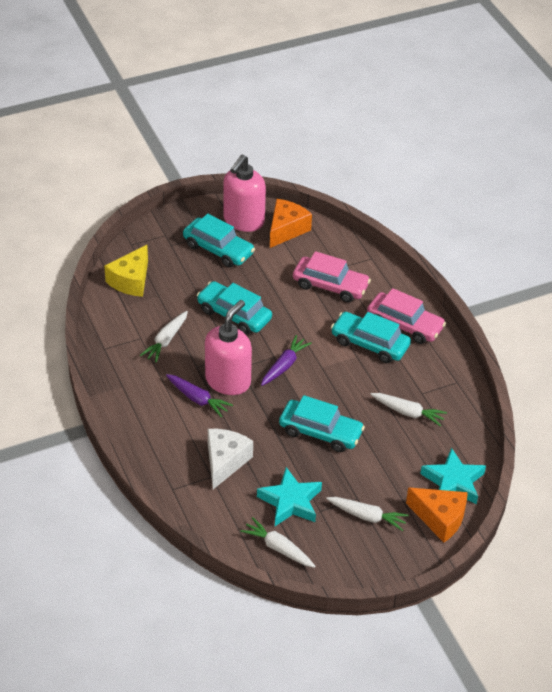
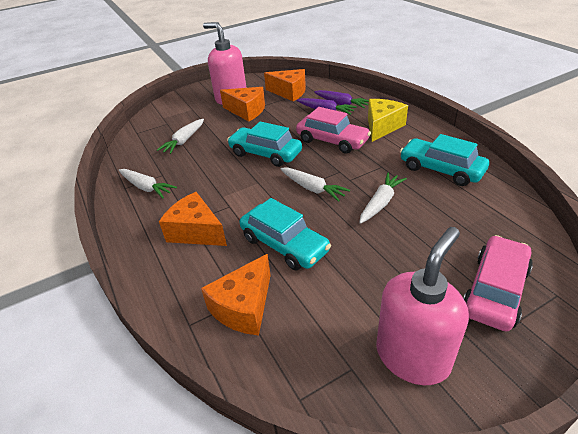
orange cheese: 2 -> 4
turquoise car: 4 -> 3
turquoise star: 2 -> 0
white cheese: 1 -> 0

